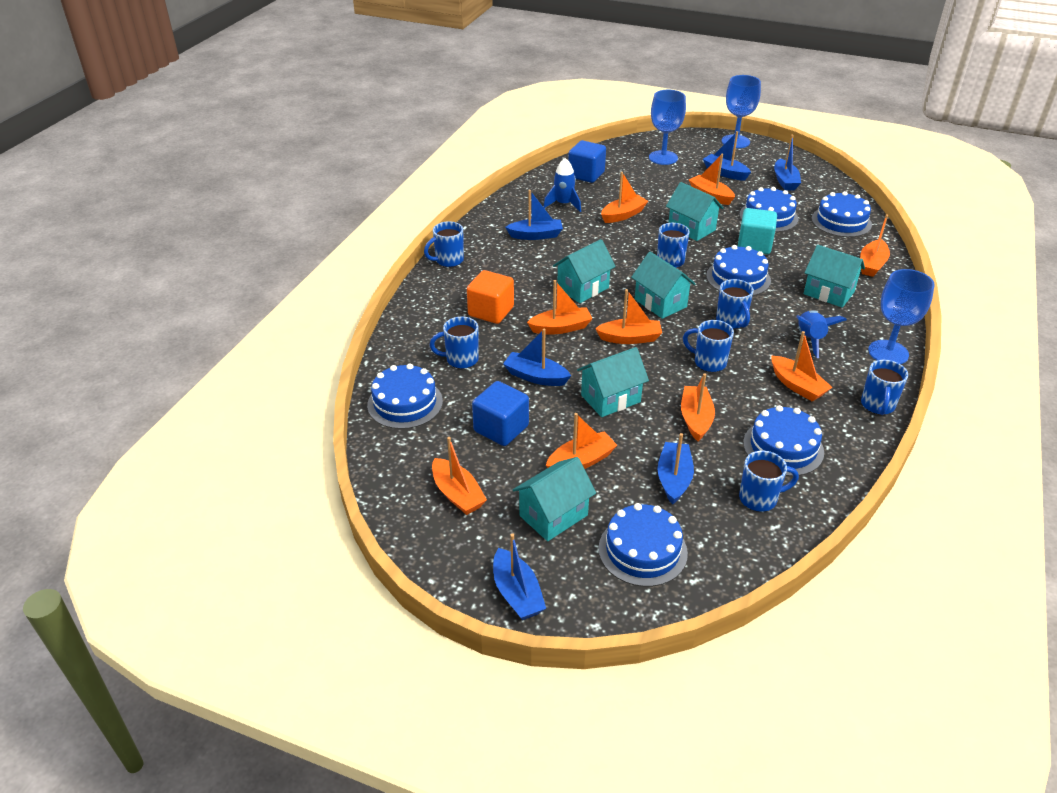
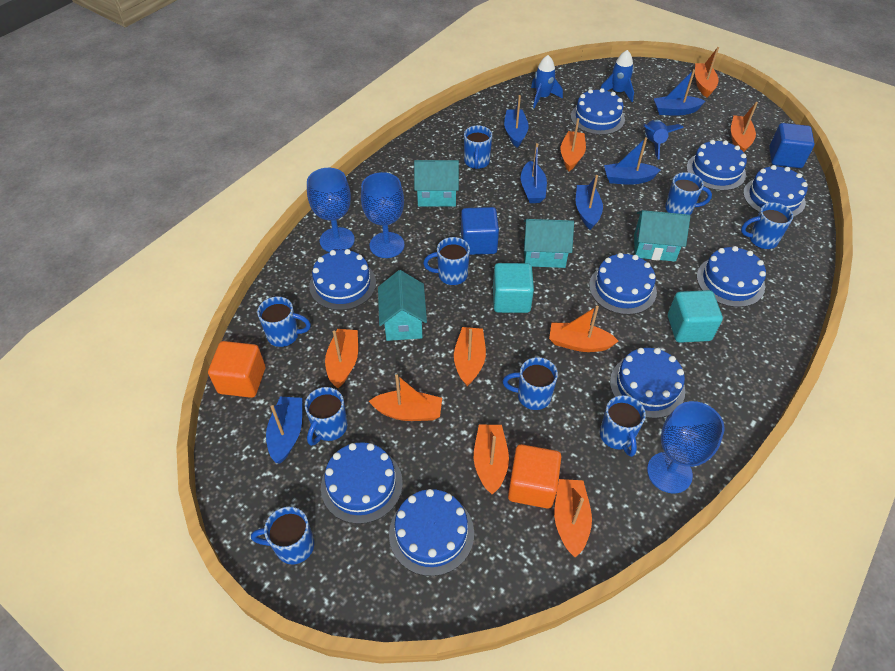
blue cake: 6 -> 9
blue mug: 7 -> 9
blue rocket: 2 -> 3
orange cube: 1 -> 2
turquoise cube: 1 -> 2
turquoise house: 6 -> 4

